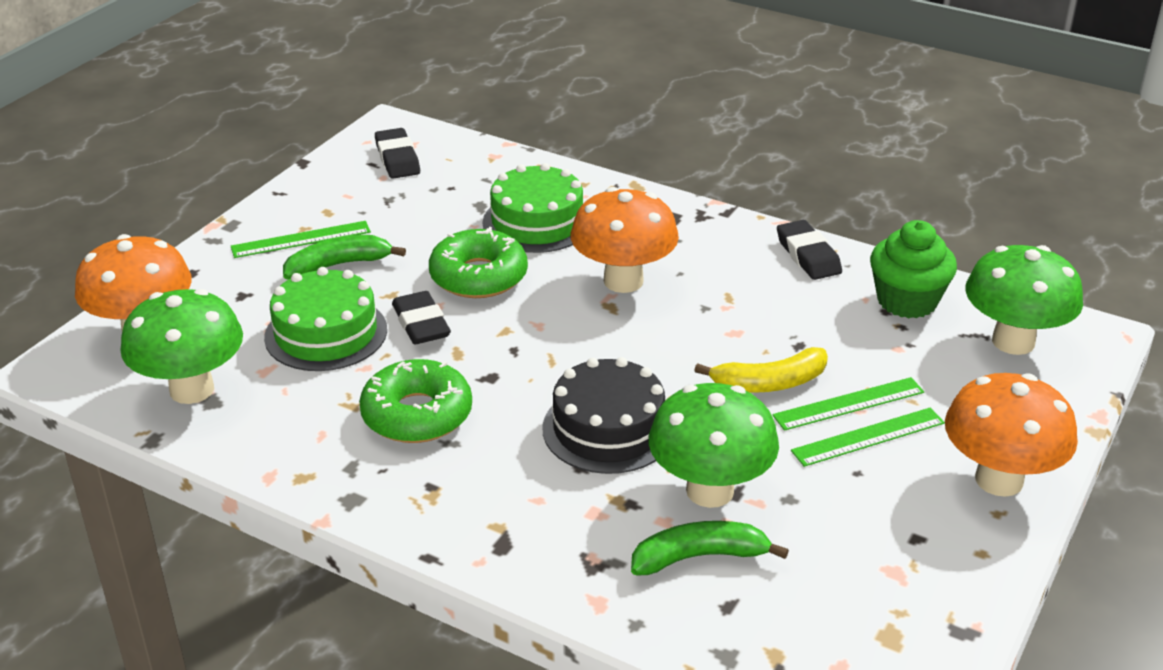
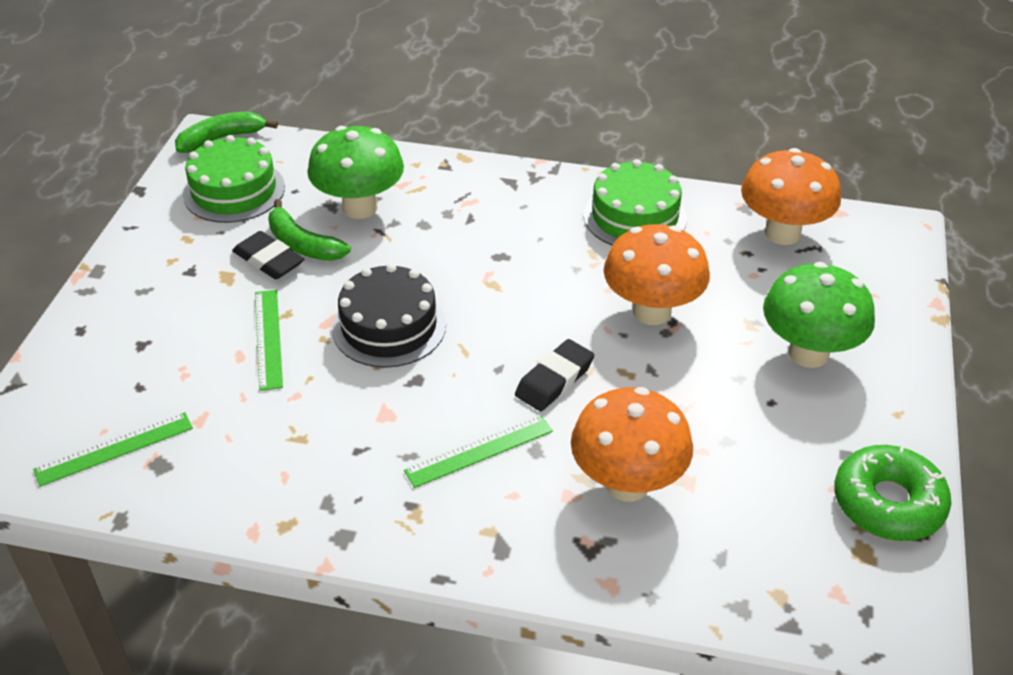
black eraser: 3 -> 2
green cupcake: 1 -> 0
green donut: 2 -> 1
green mushroom: 3 -> 2
yellow banana: 1 -> 0

